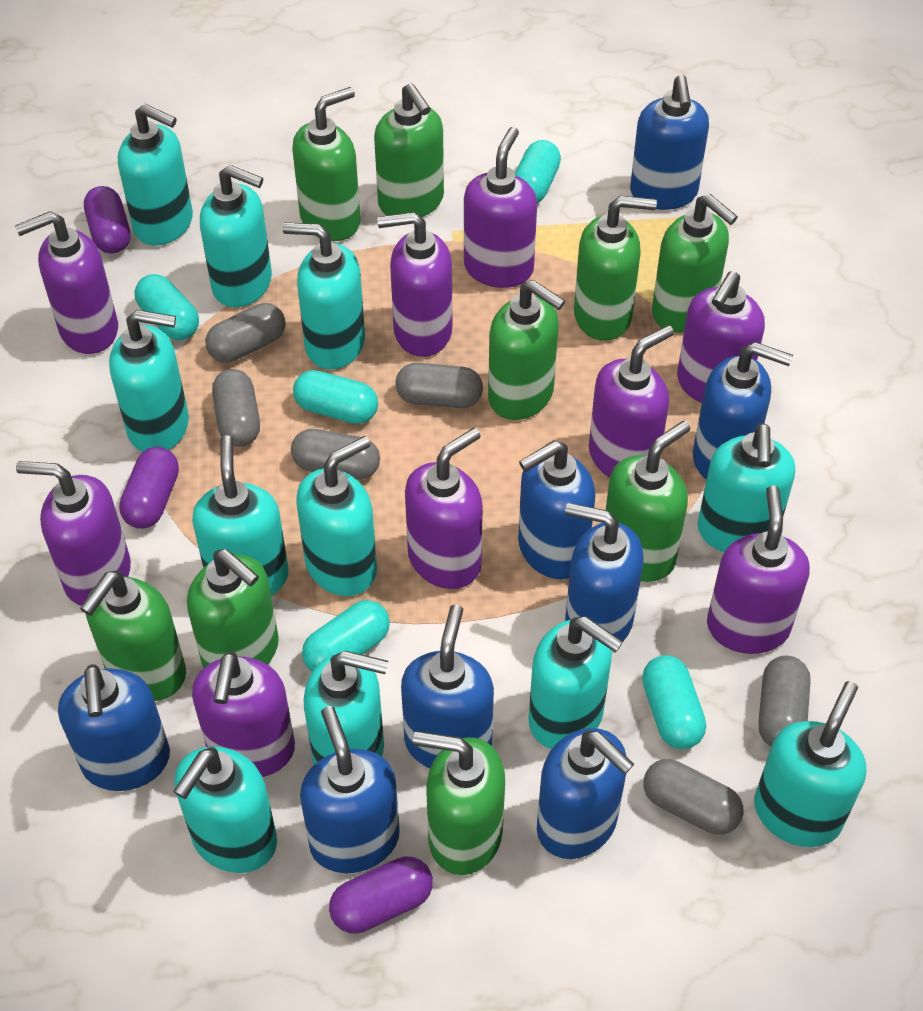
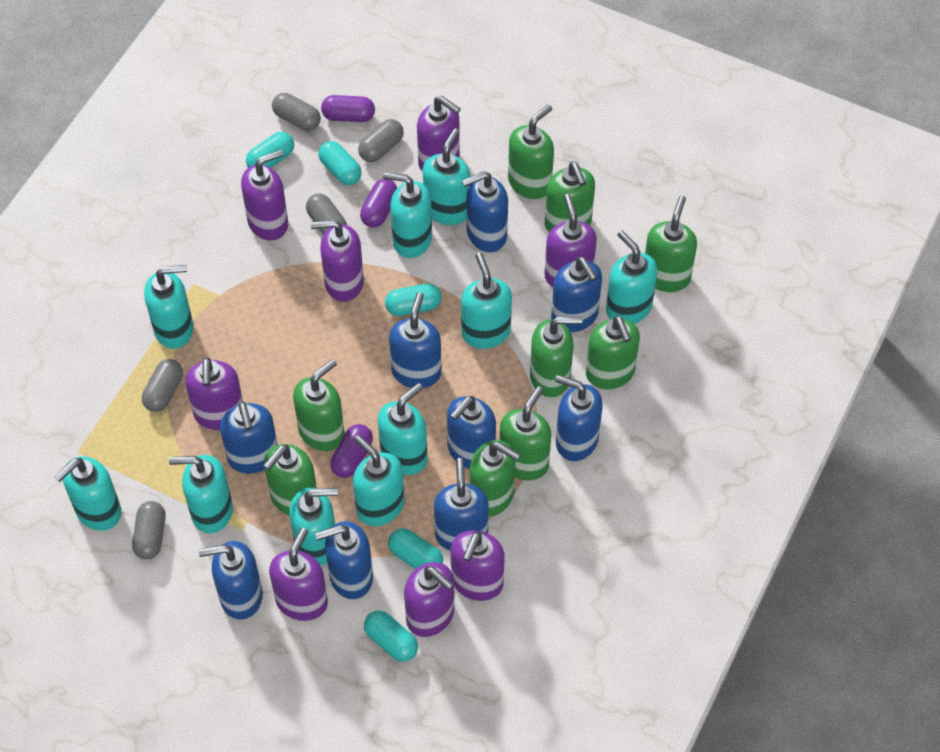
blue soap dispenser: 8 -> 9
grey capsule: 6 -> 5
purple soap dispenser: 9 -> 8
turquoise soap dispenser: 11 -> 10

